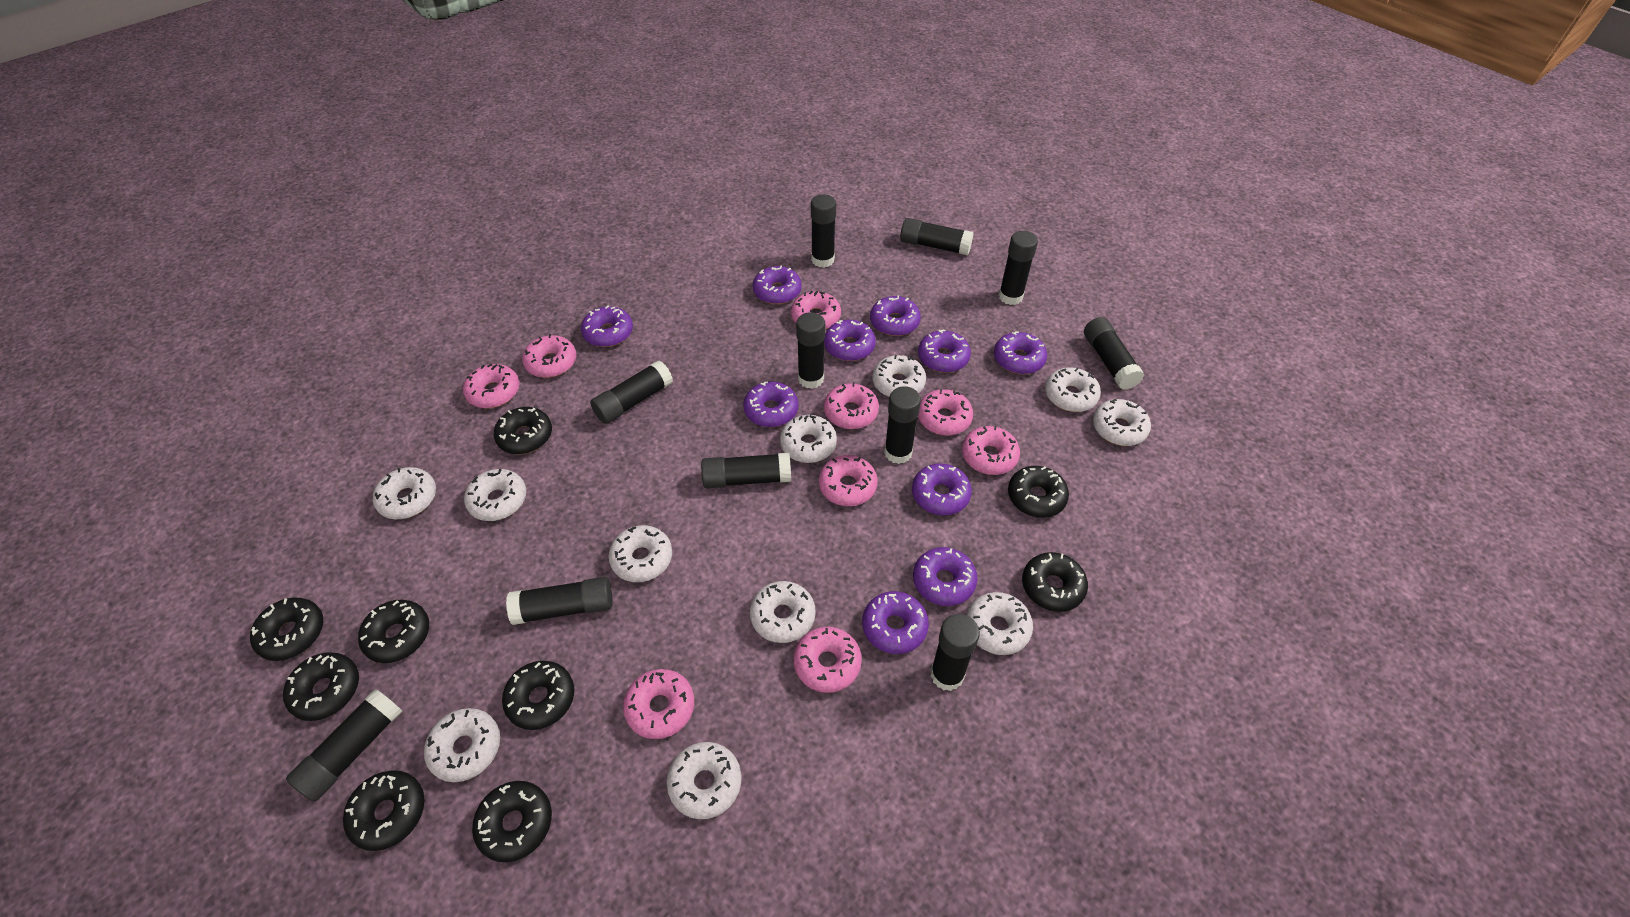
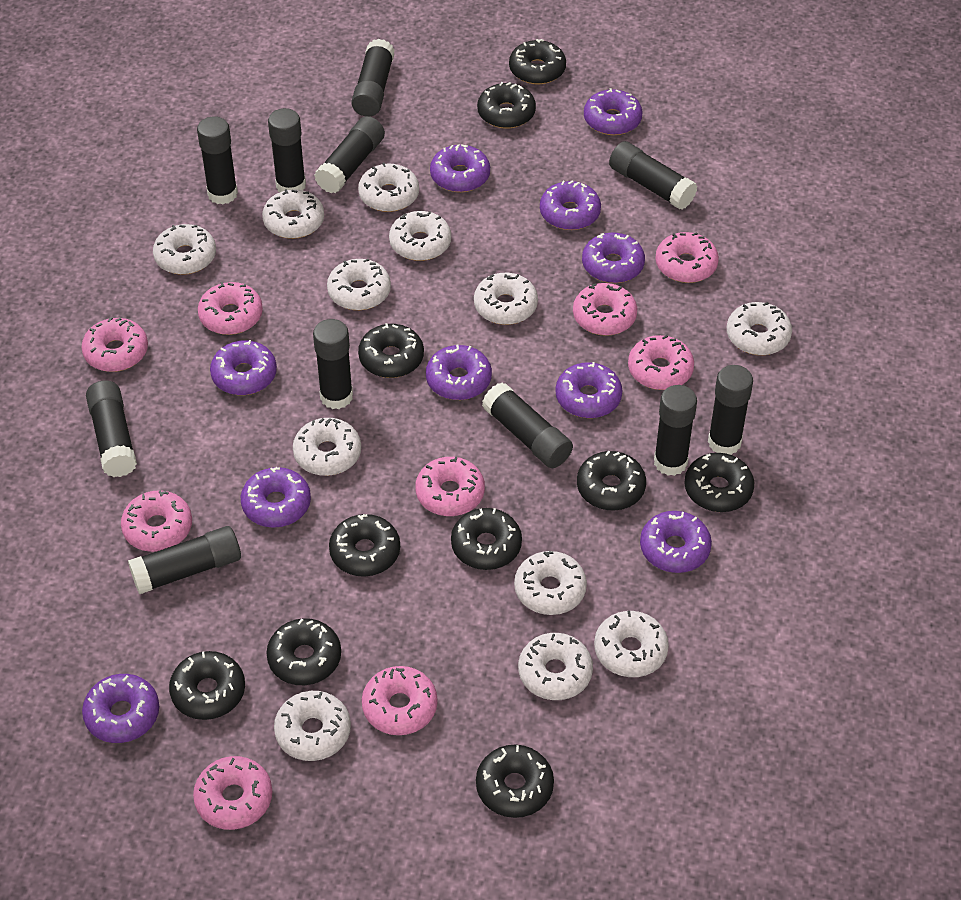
black donut: 9 -> 10
white donut: 11 -> 12

